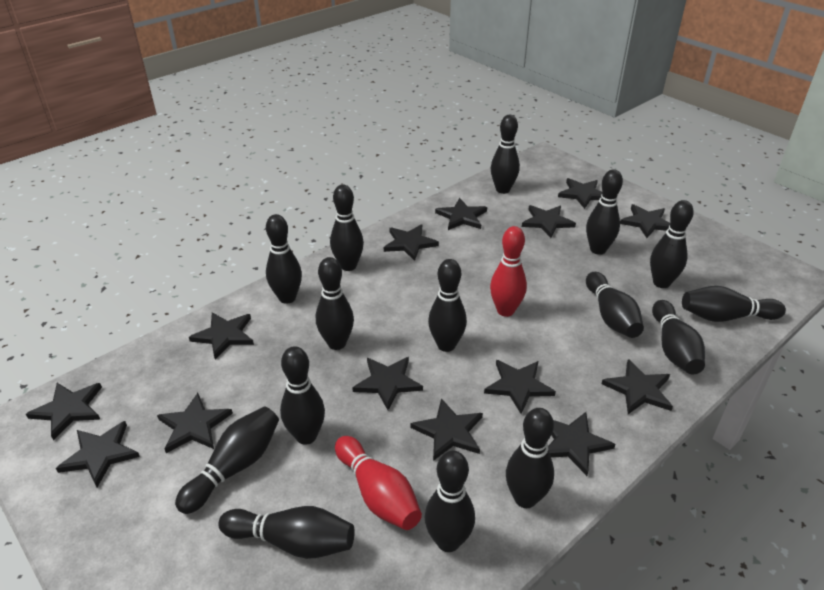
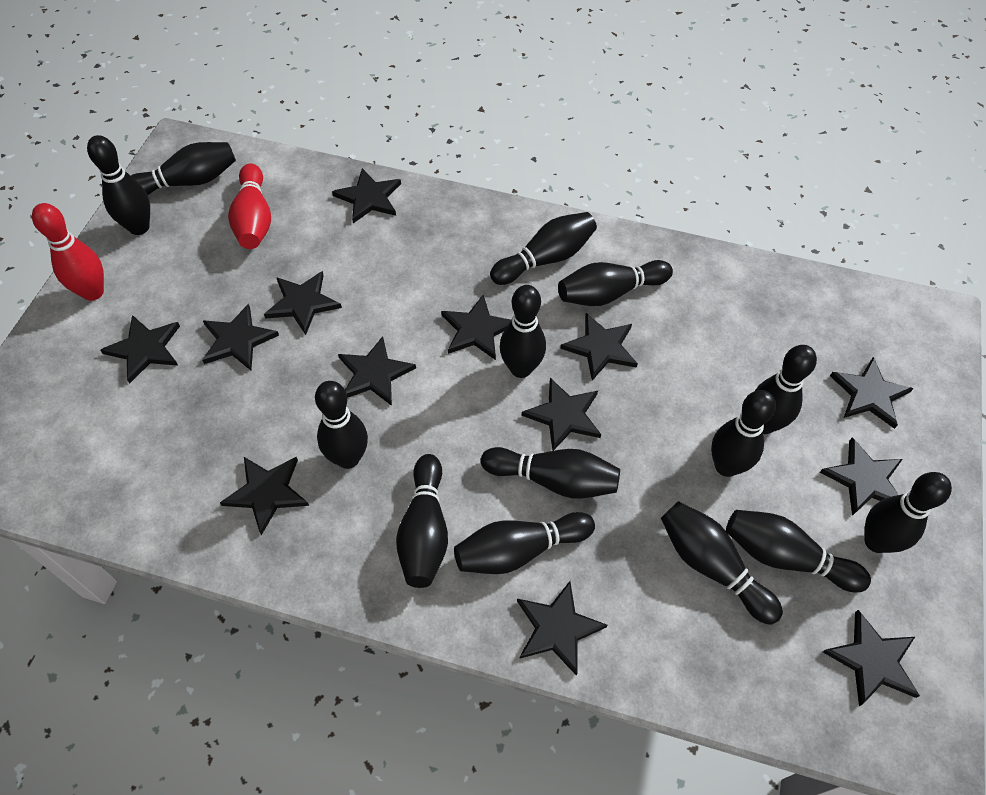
black bowling pin: 15 -> 14
black star: 14 -> 13

